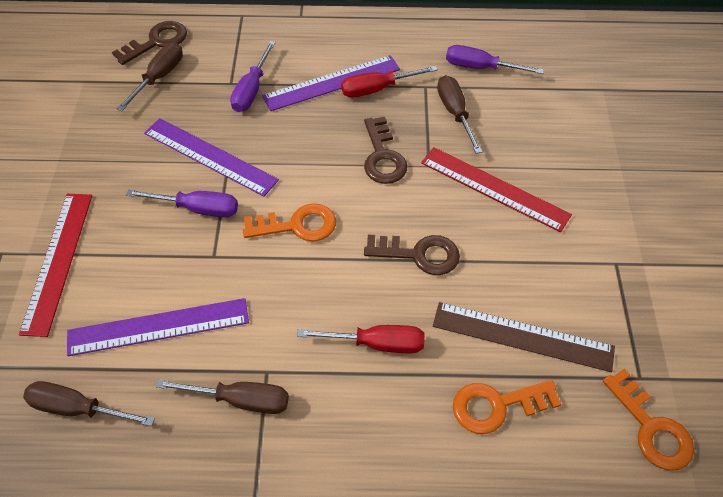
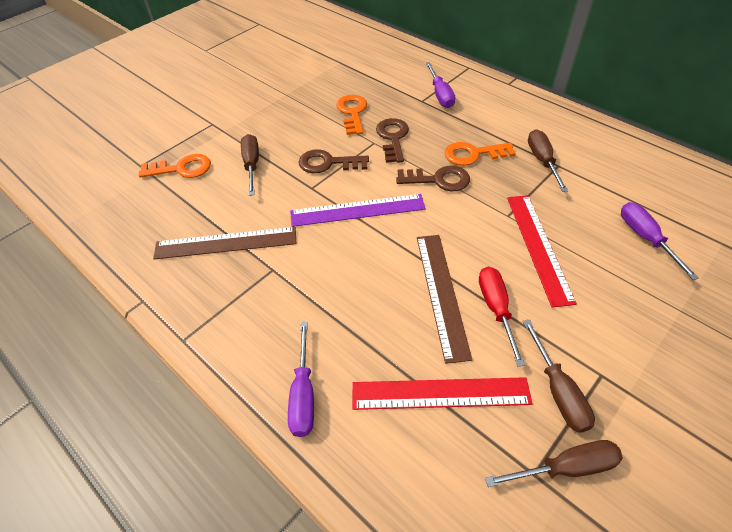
brown ruler: 1 -> 2
purple ruler: 3 -> 1
red screwdriver: 2 -> 1

